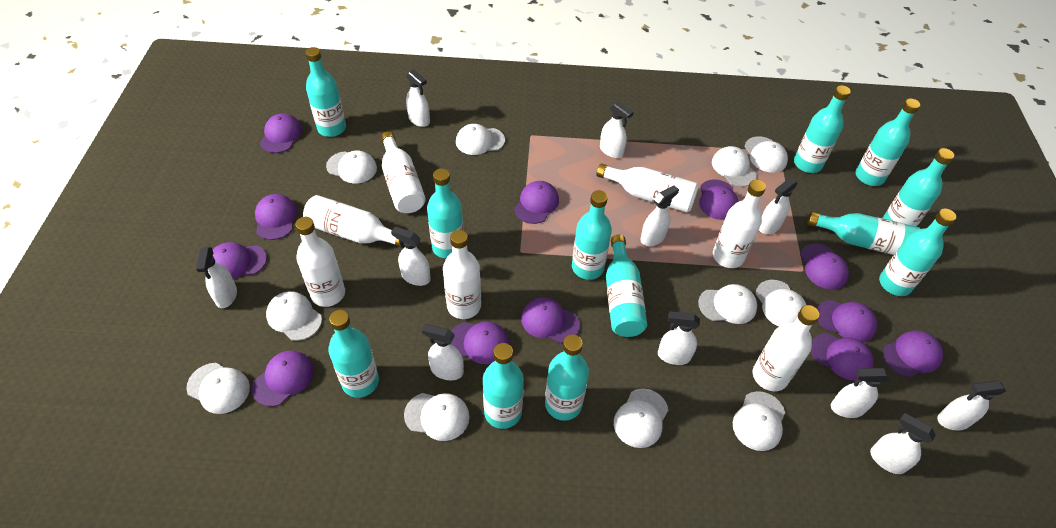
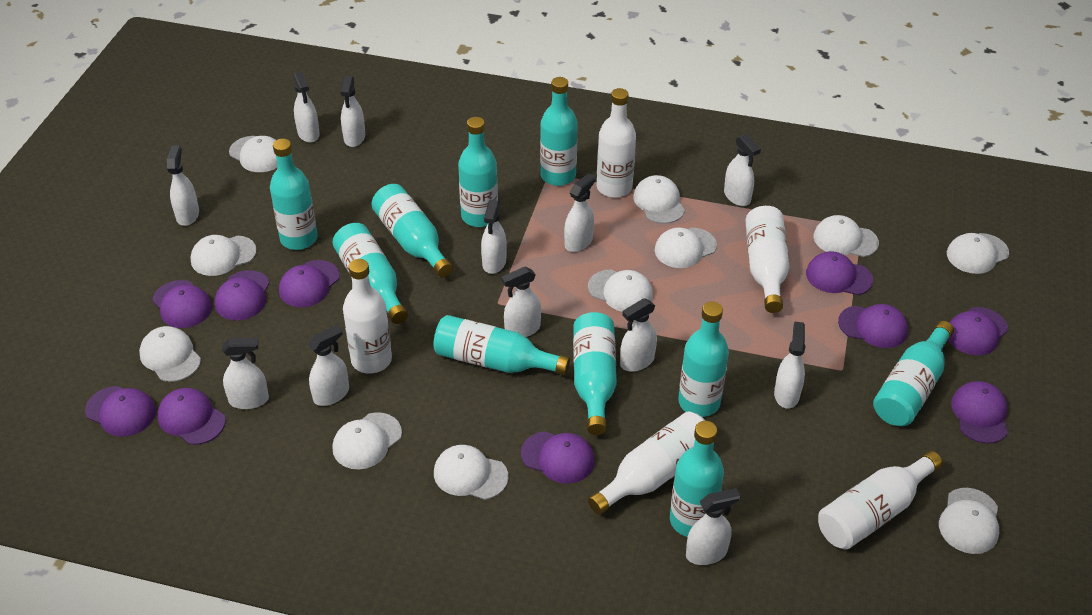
purple cap: 12 -> 10
turquoise bottle: 12 -> 10
white bottle: 7 -> 5
white spray bottle: 11 -> 12

